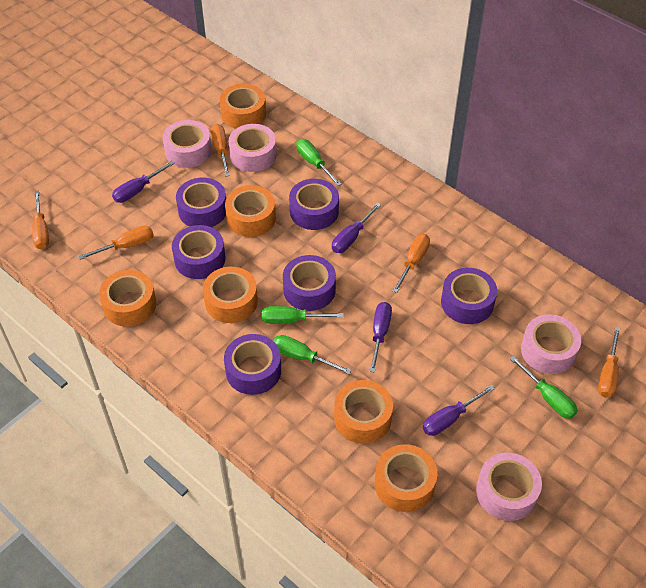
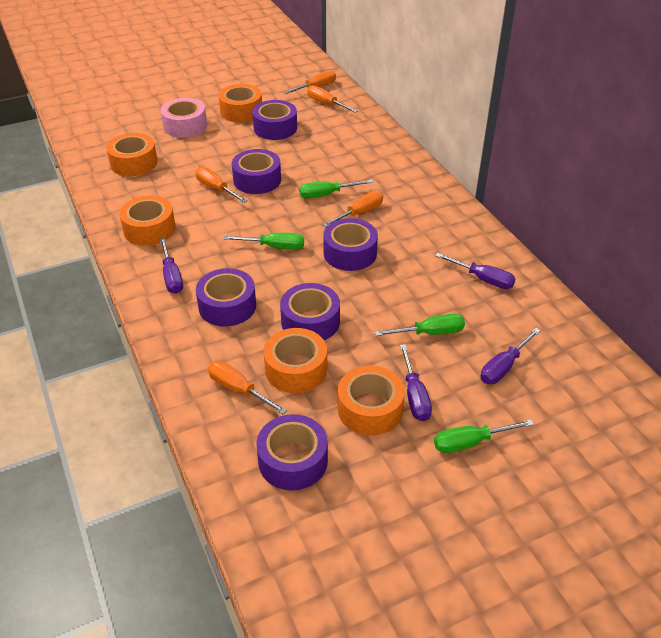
orange tape: 6 -> 5
pink tape: 4 -> 1

